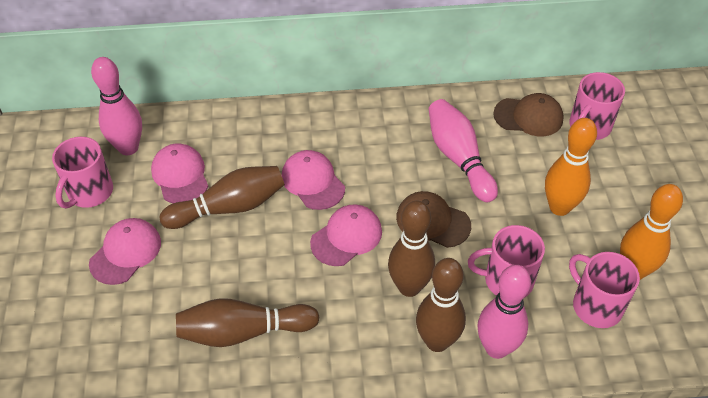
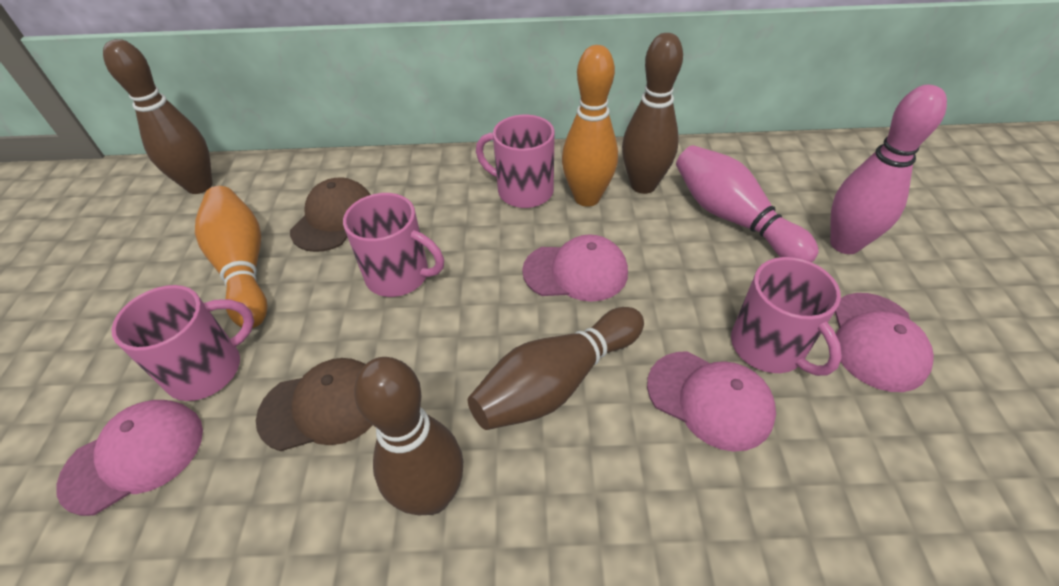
pink bowling pin: 3 -> 2

